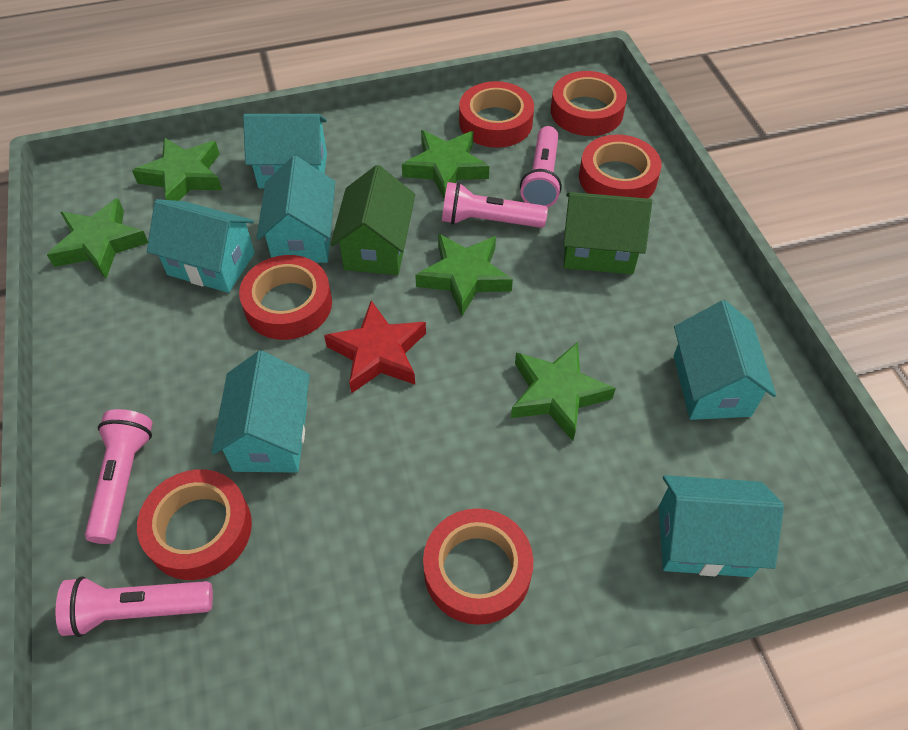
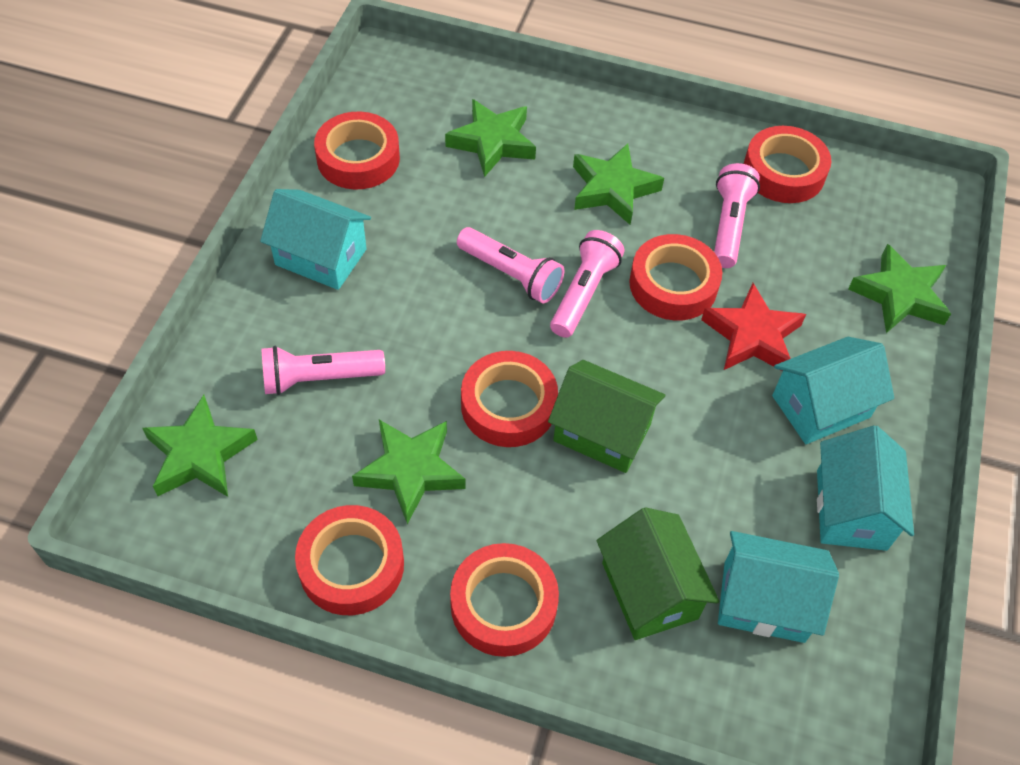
turquoise house: 6 -> 4

